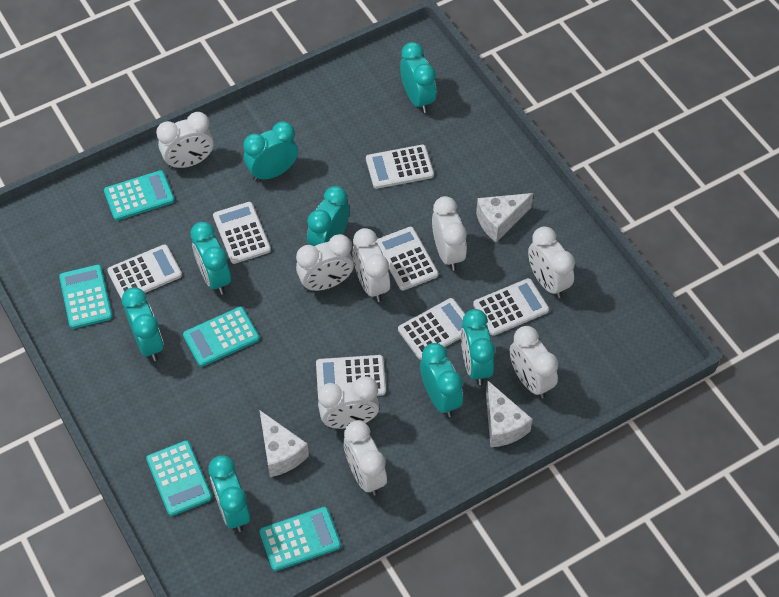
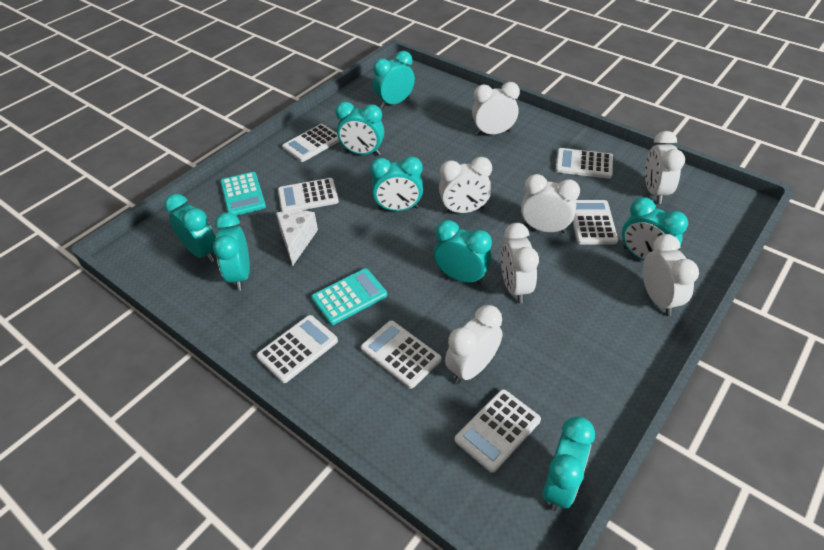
turquoise calculator: 5 -> 2
white cheese: 3 -> 1
white clock: 8 -> 7

